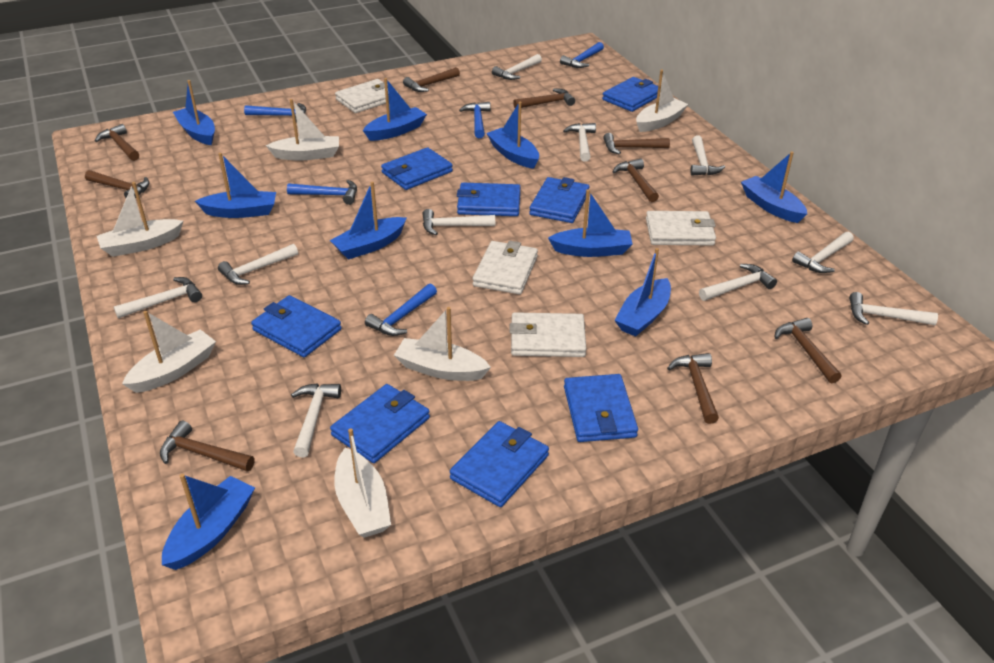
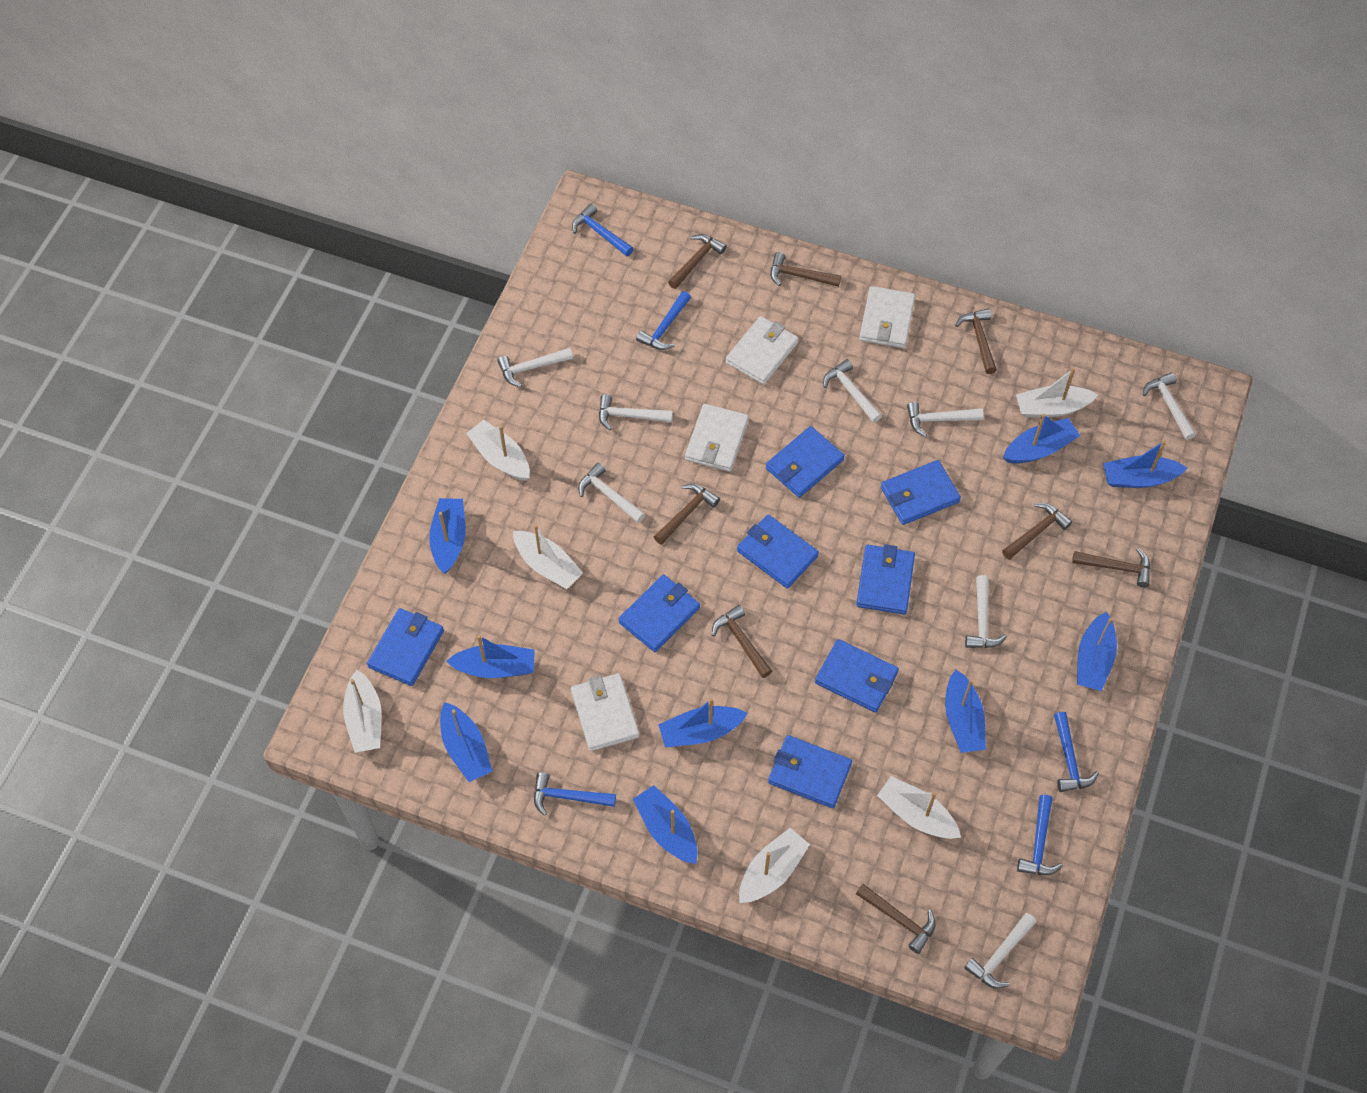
brown hammer: 9 -> 8
white hammer: 10 -> 8

